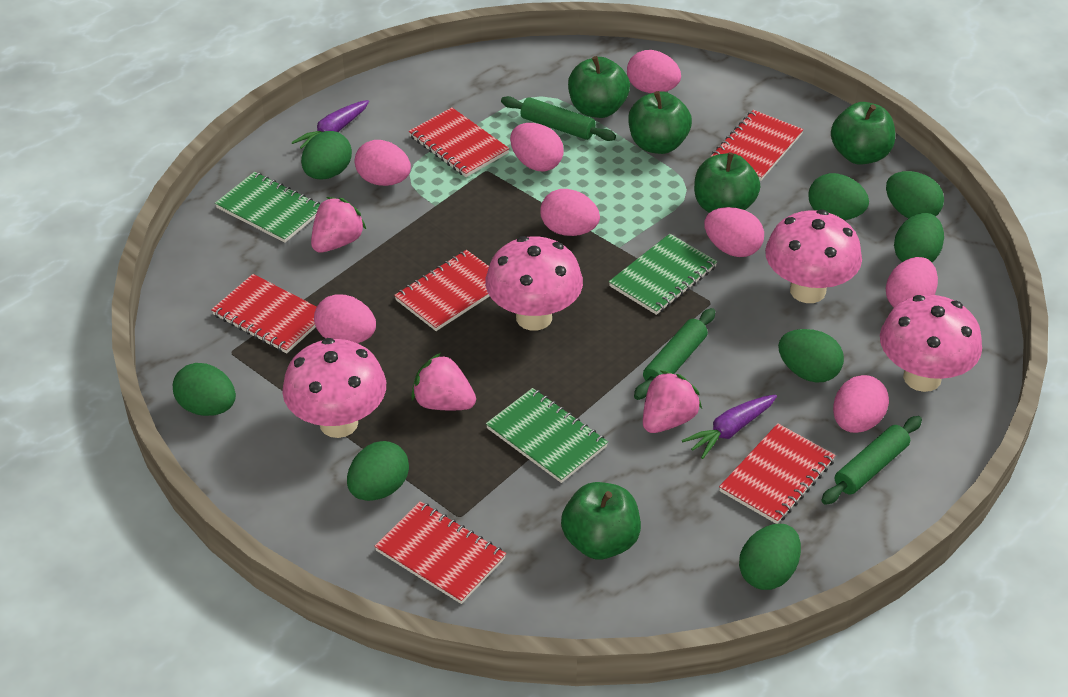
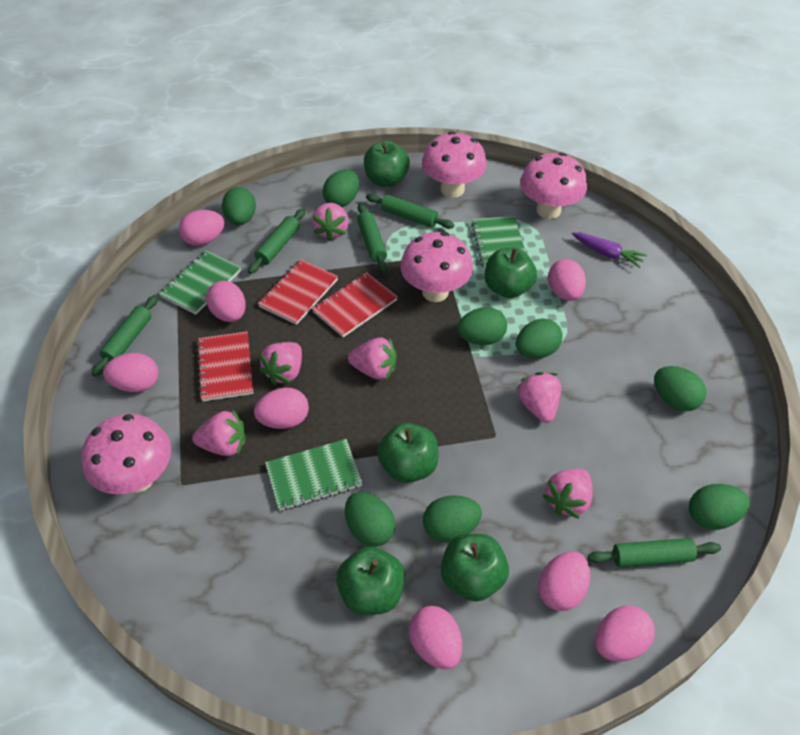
green rolling pin: 3 -> 5
pink strawberry: 3 -> 6
purple carrot: 2 -> 1
red notebook: 6 -> 3

